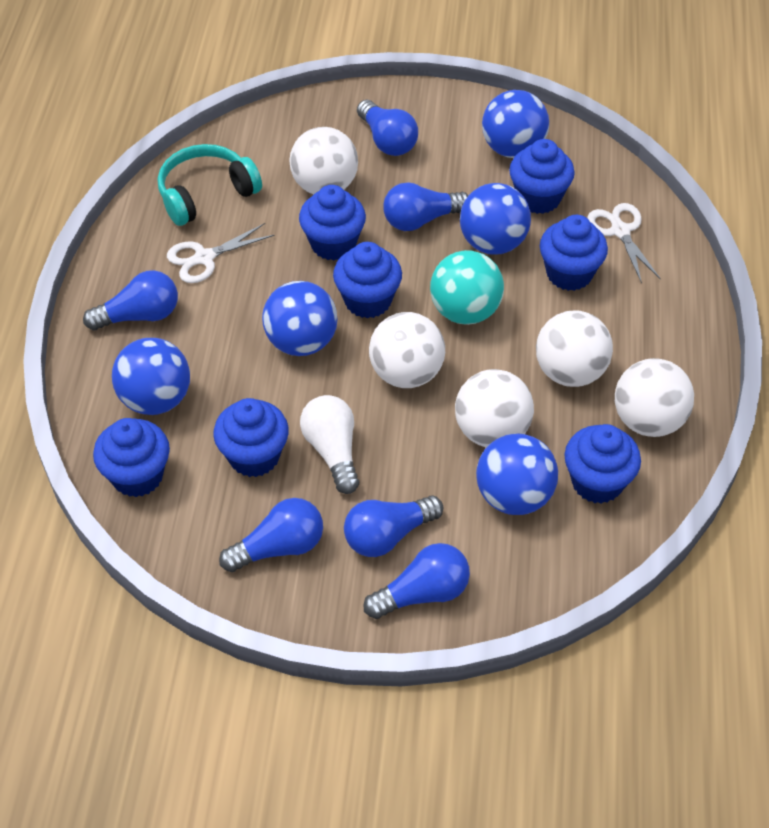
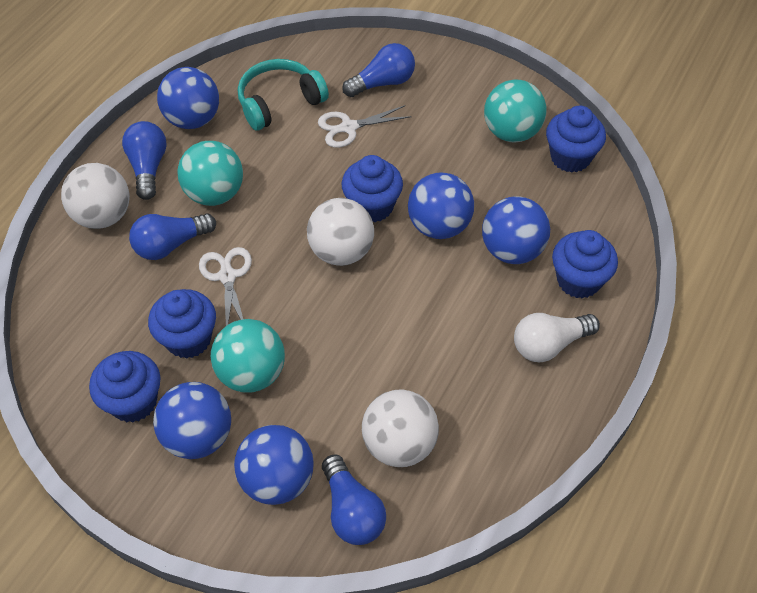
blue cupcake: 7 -> 5
blue light bulb: 6 -> 4
turquoise ball: 1 -> 3
white ball: 5 -> 3

